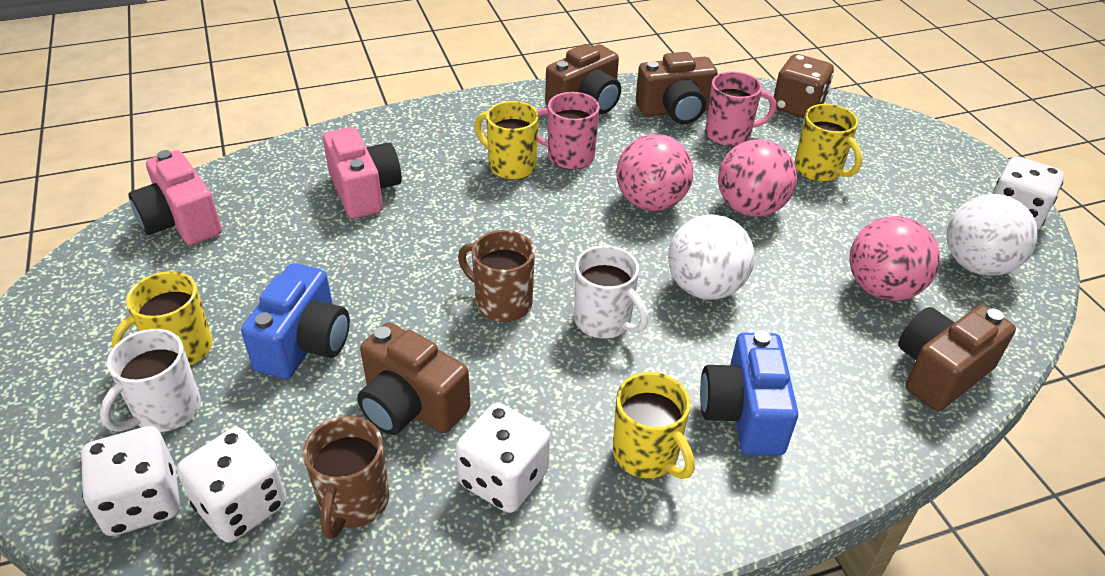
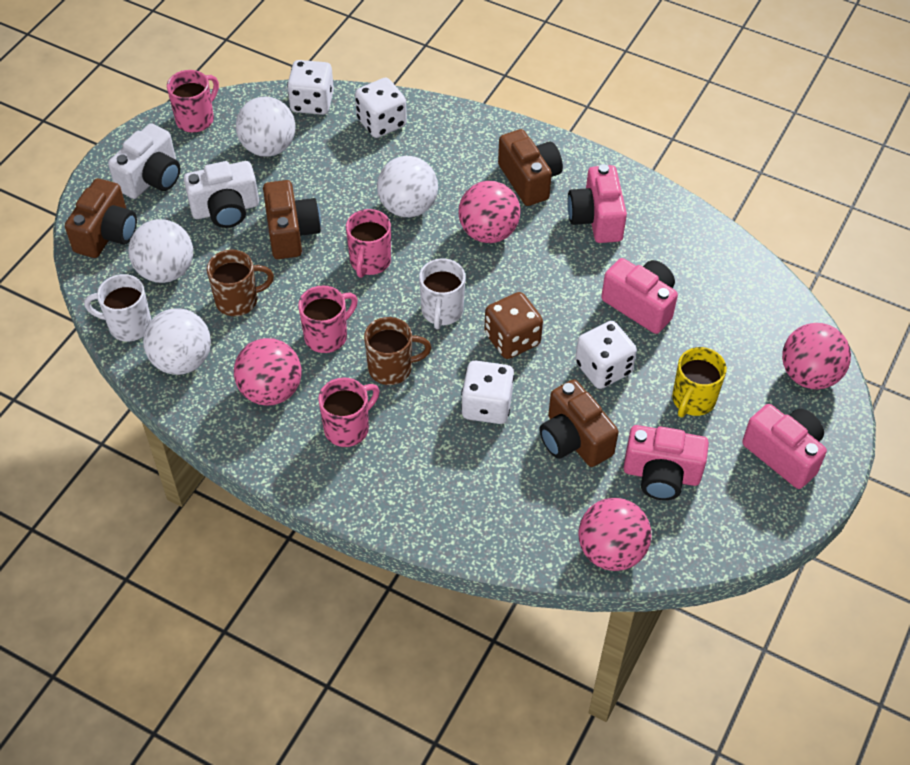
blue camera: 2 -> 0
pink ball: 3 -> 4
pink camera: 2 -> 4
pink mug: 2 -> 4
white ball: 2 -> 4
white camera: 0 -> 2
yellow mug: 4 -> 1

